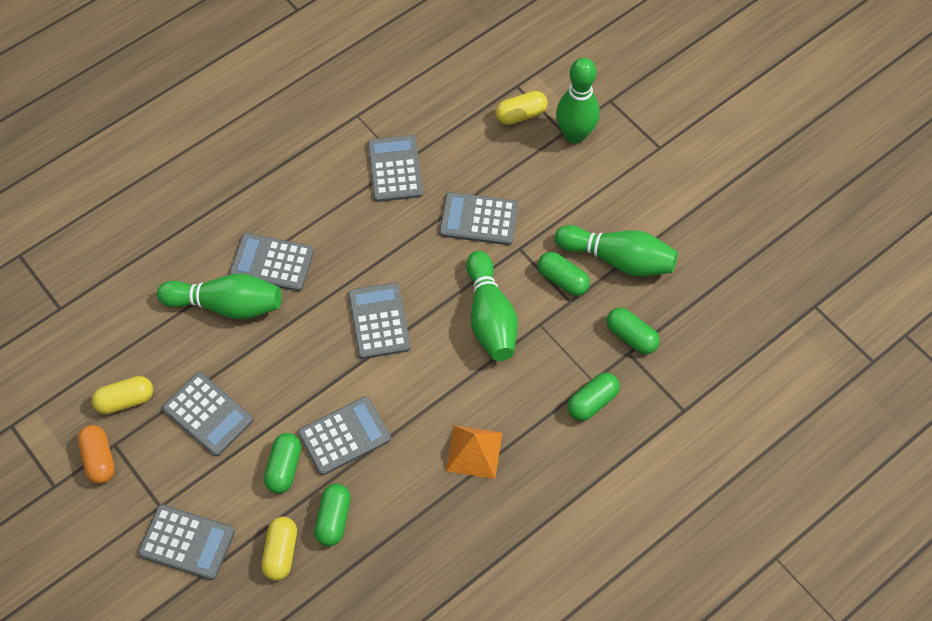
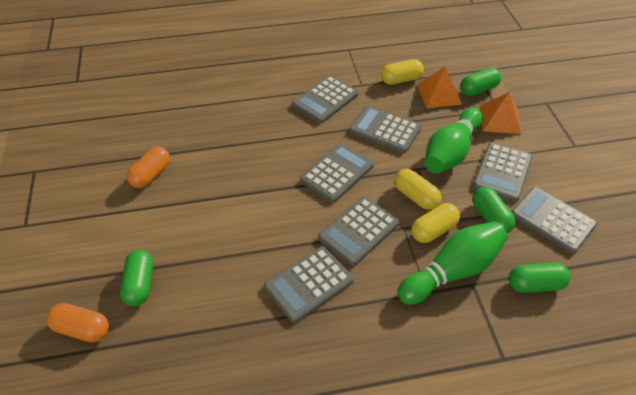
green bowling pin: 4 -> 2
green capsule: 5 -> 4
orange capsule: 1 -> 2
orange pyramid: 1 -> 2

